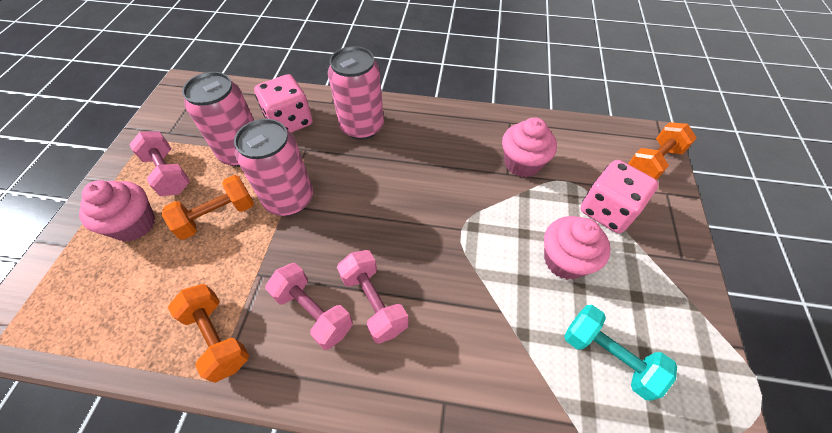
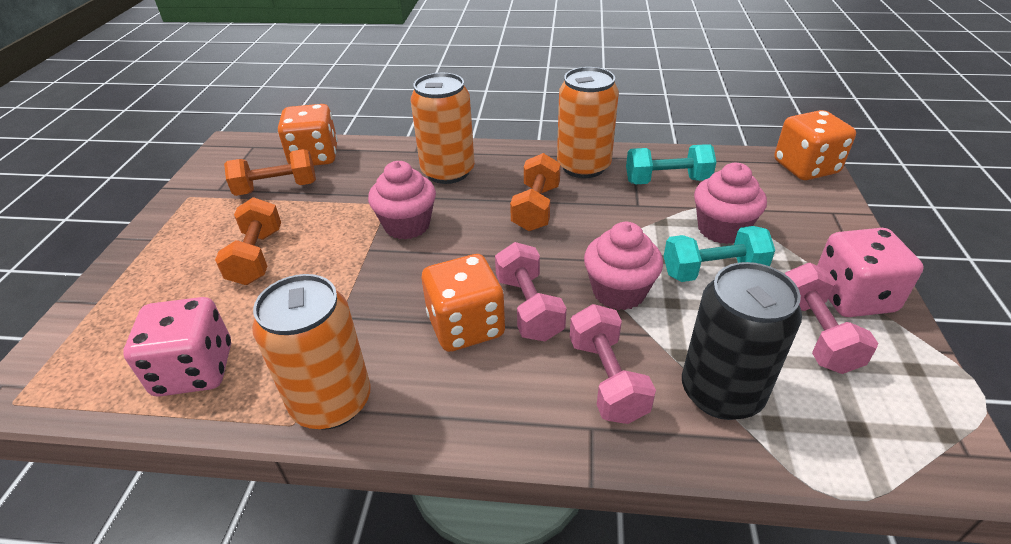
black can: 0 -> 1
orange can: 0 -> 3
orange dice: 0 -> 3
pink can: 3 -> 0
turquoise dumbbell: 1 -> 2

